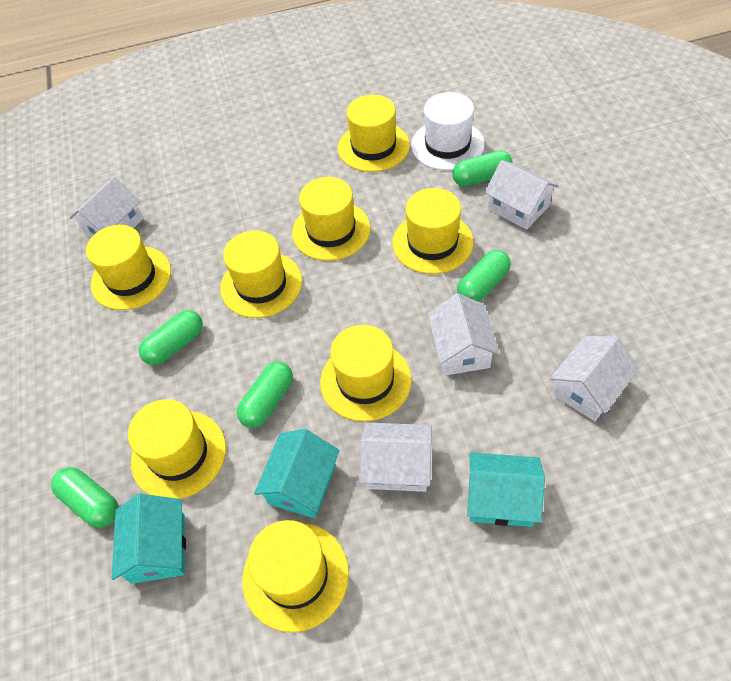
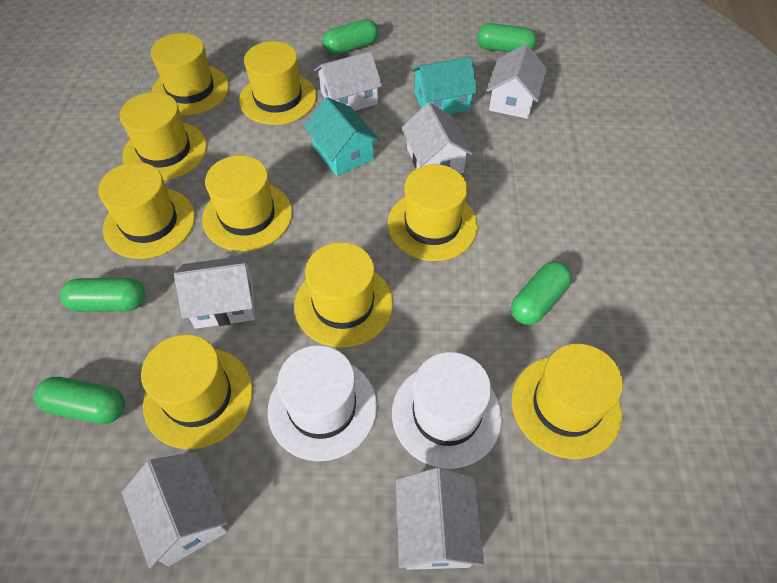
turquoise house: 3 -> 2
white hat: 1 -> 2
white house: 5 -> 6
yellow hat: 8 -> 9

